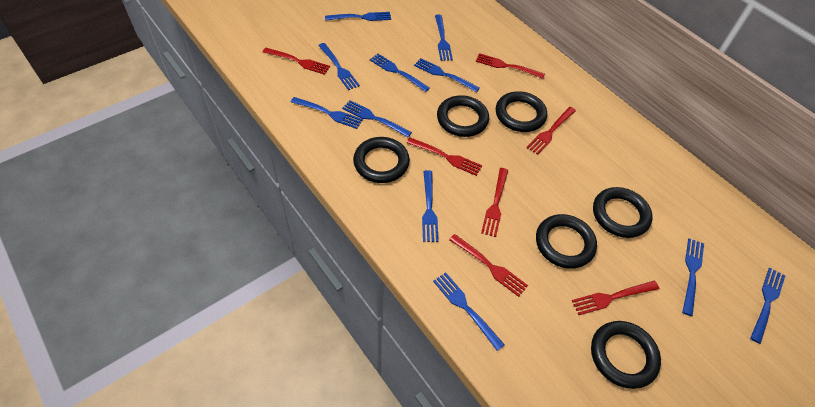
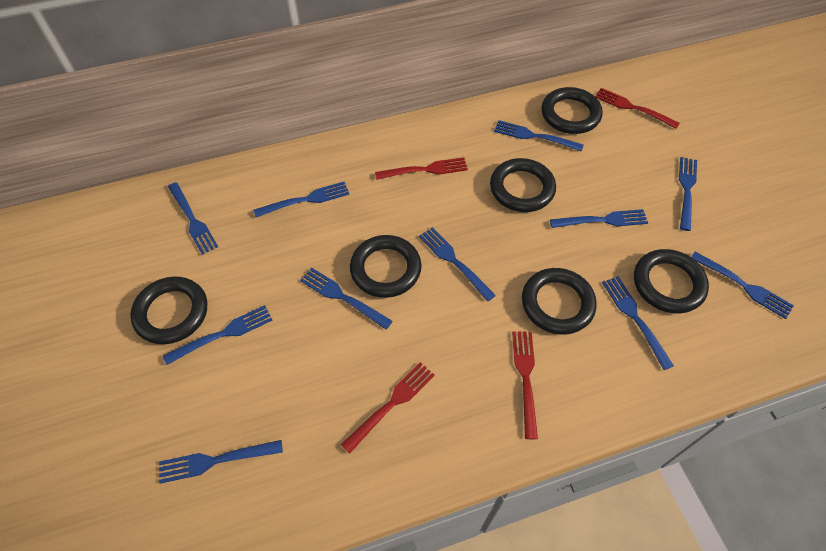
red fork: 7 -> 4

